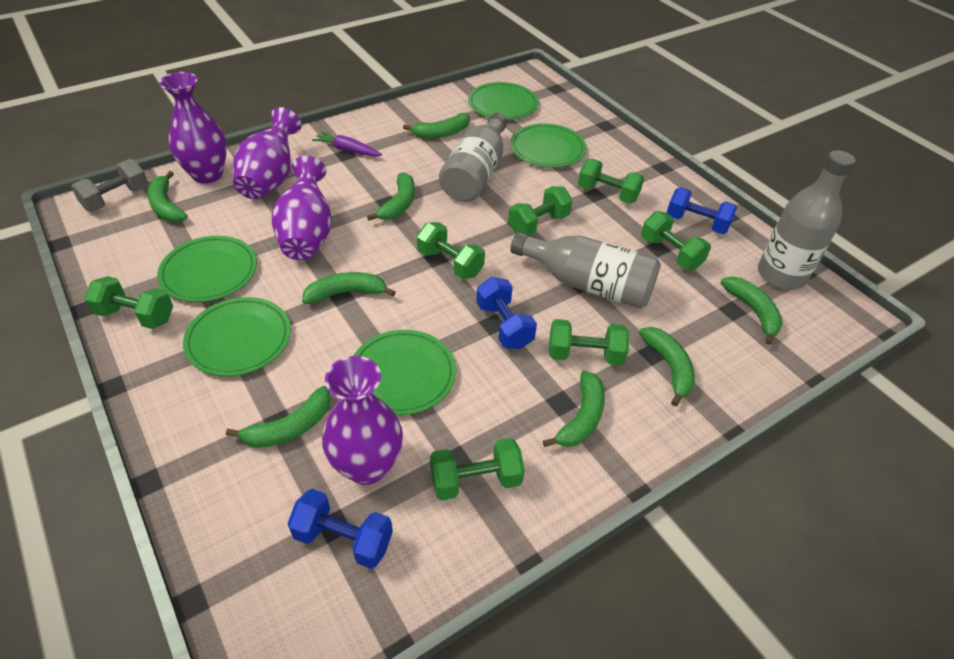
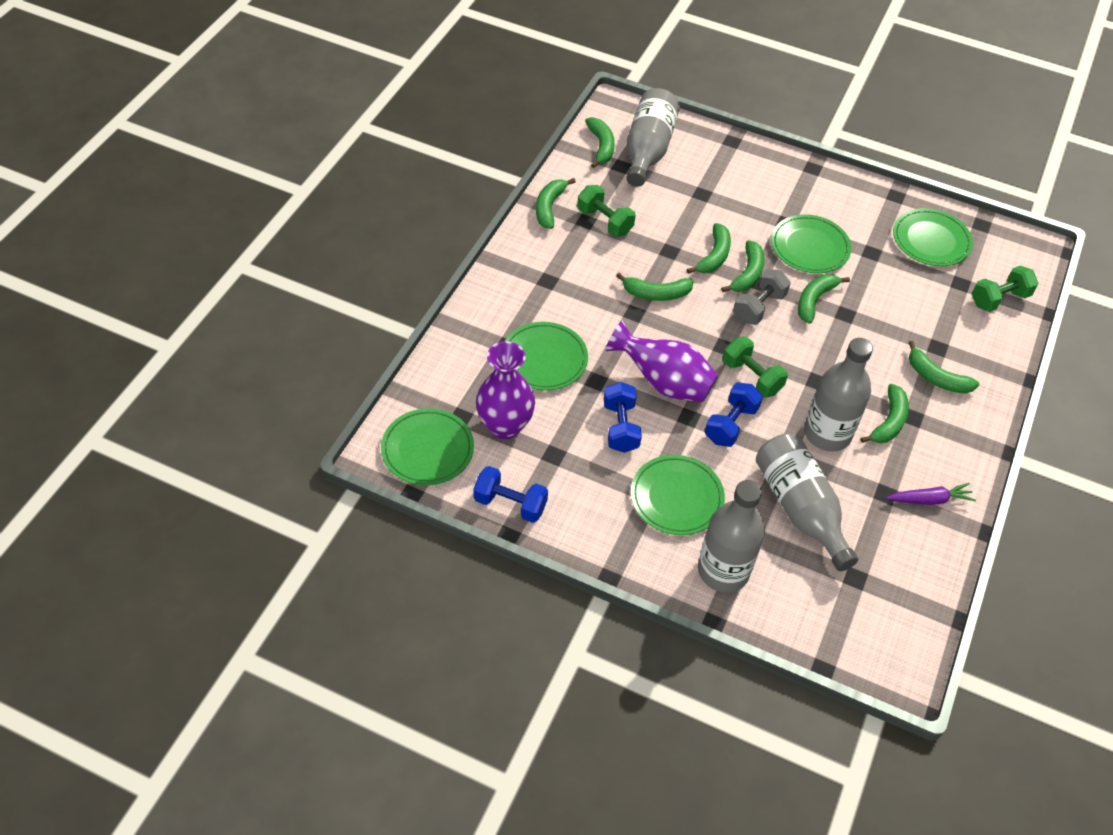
green dumbbell: 7 -> 3
grey bottle: 3 -> 4
purple vase: 4 -> 2

